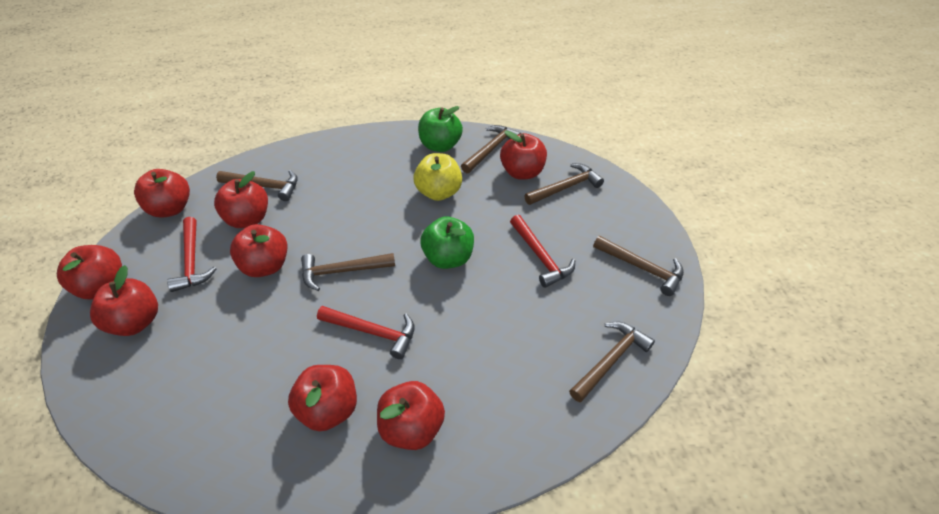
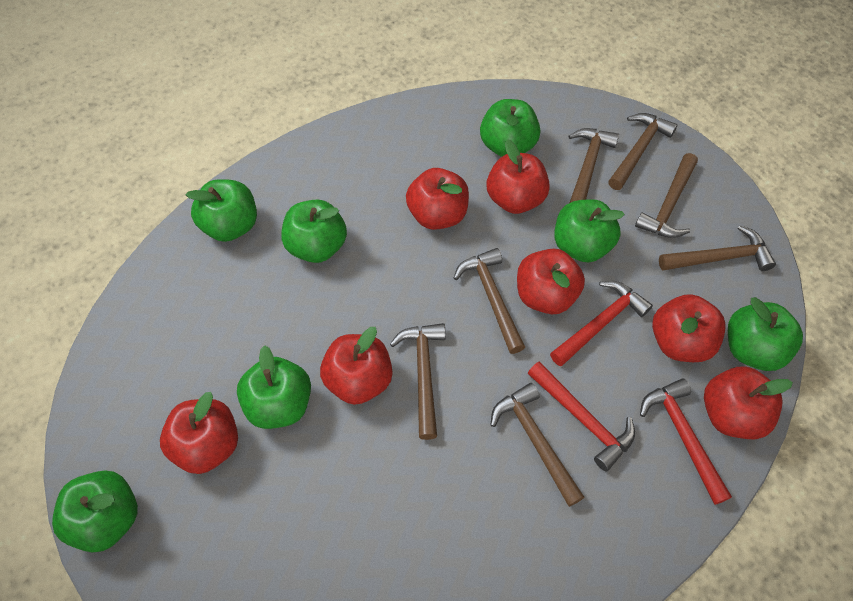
brown hammer: 6 -> 7
green apple: 2 -> 7
red apple: 8 -> 7
yellow apple: 1 -> 0

